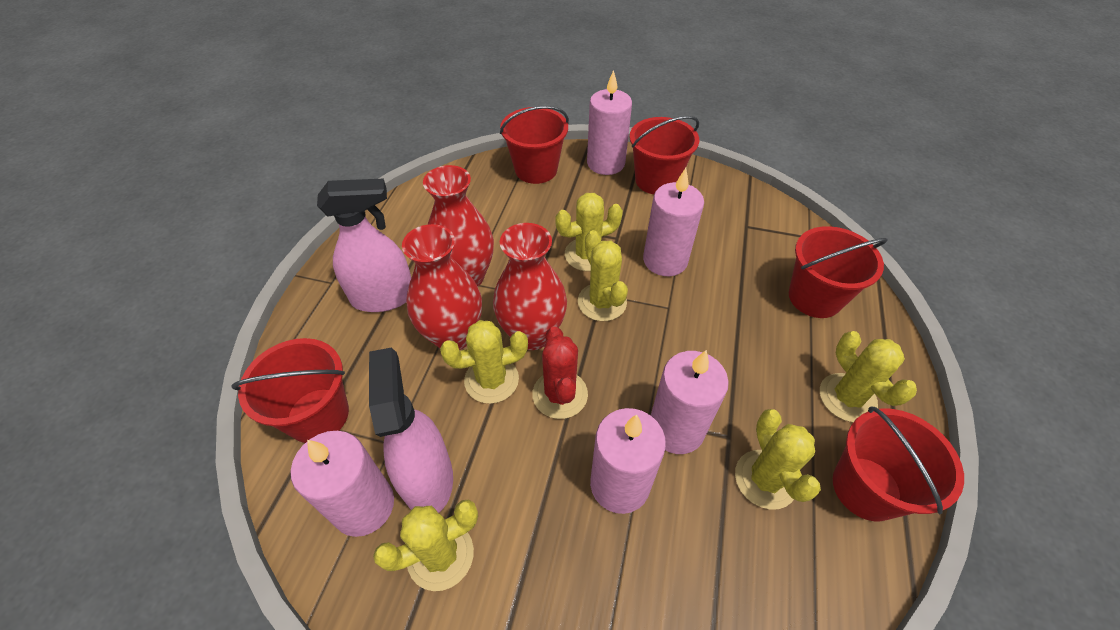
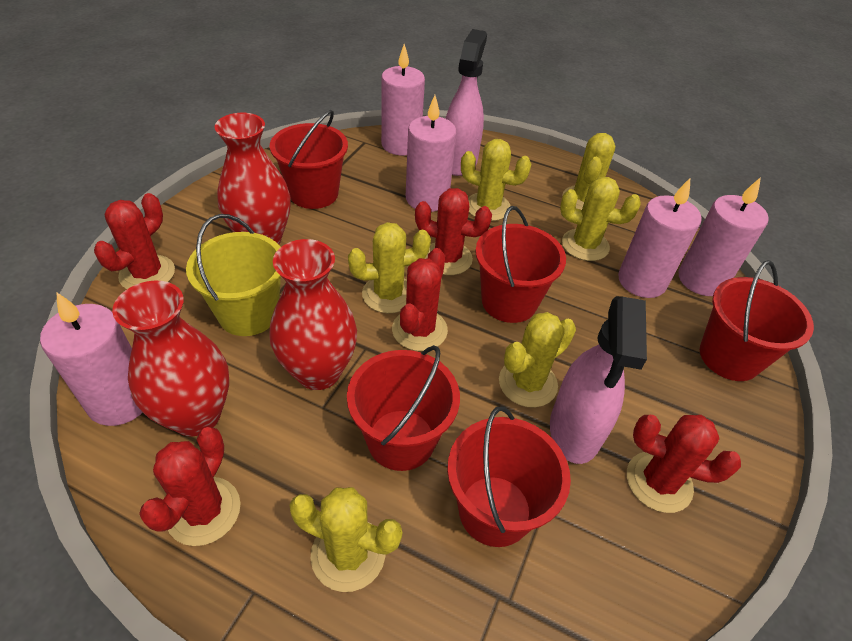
red cactus: 1 -> 5
yellow bucket: 0 -> 1

